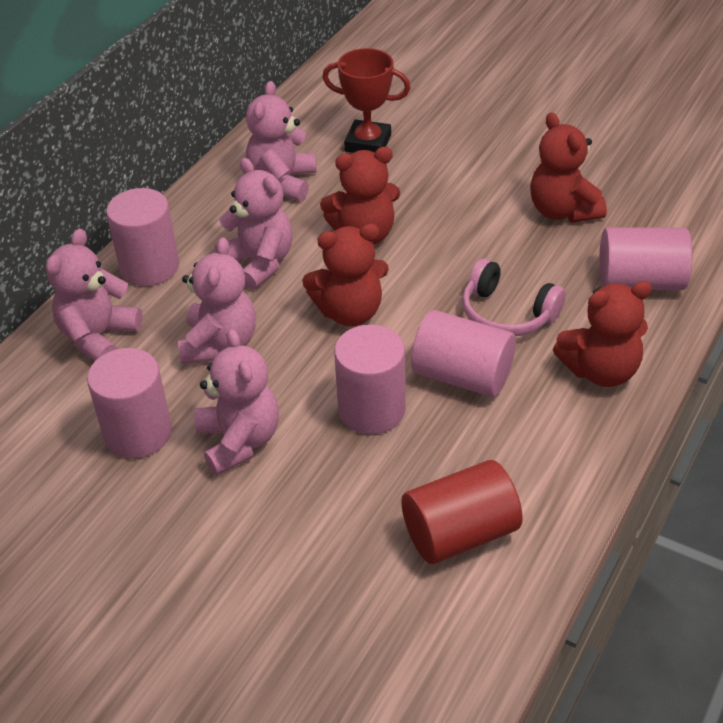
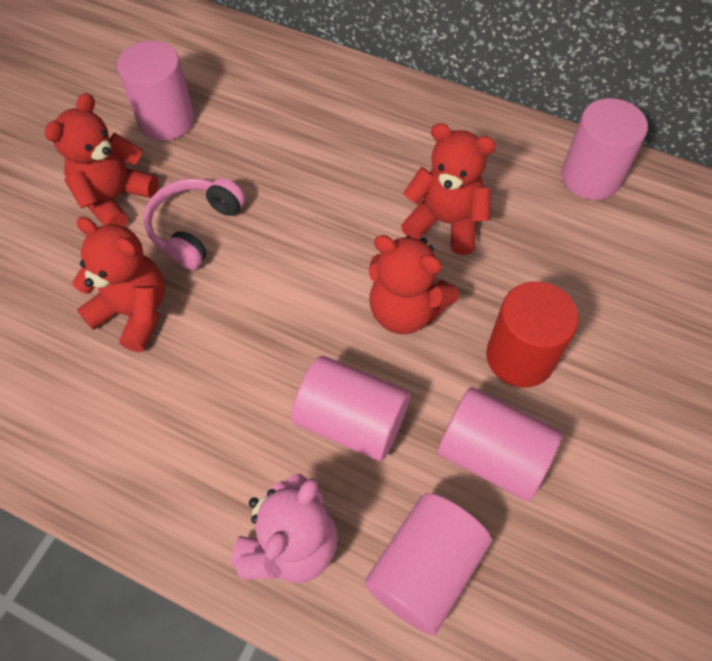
pink teddy bear: 5 -> 1
red trophy: 1 -> 0

